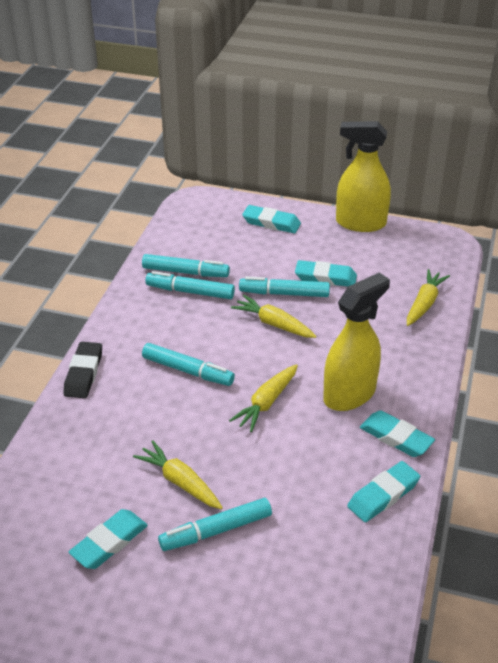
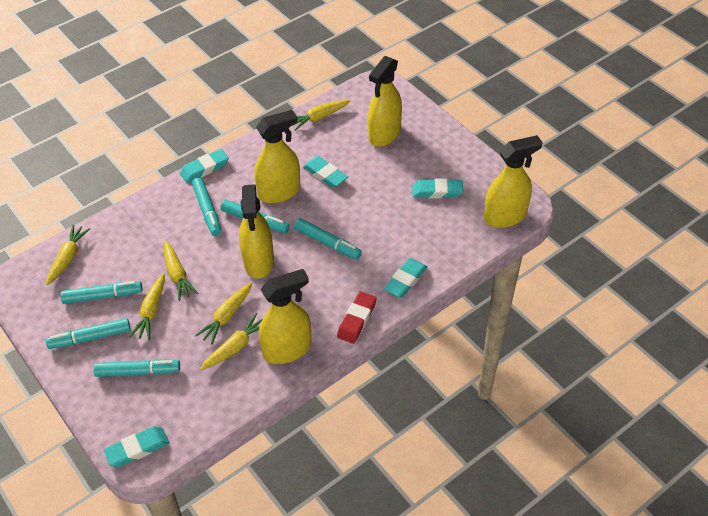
black eraser: 1 -> 0
red eraser: 0 -> 1
turquoise marker: 5 -> 6
yellow carrot: 4 -> 6
yellow spray bottle: 2 -> 5

